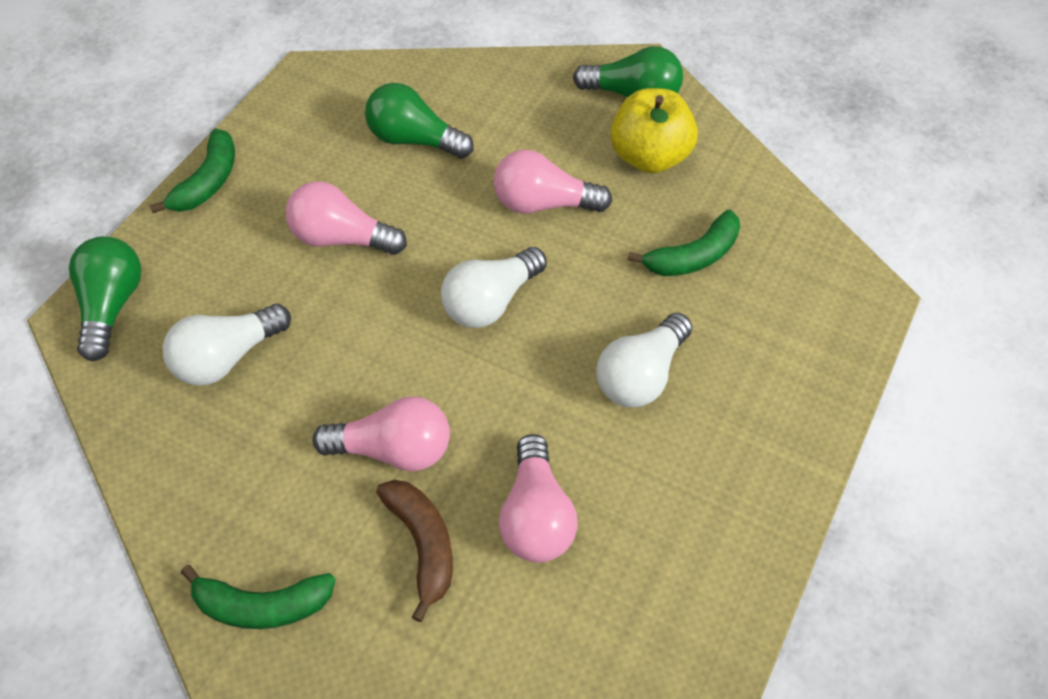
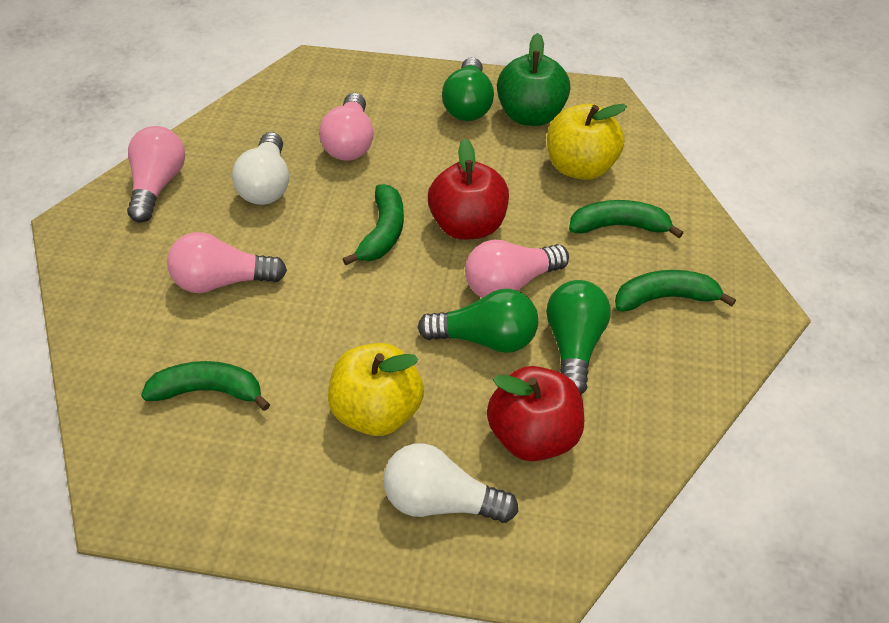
brown banana: 1 -> 0
green apple: 0 -> 1
green banana: 3 -> 4
red apple: 0 -> 2
white light bulb: 3 -> 2
yellow apple: 1 -> 2

